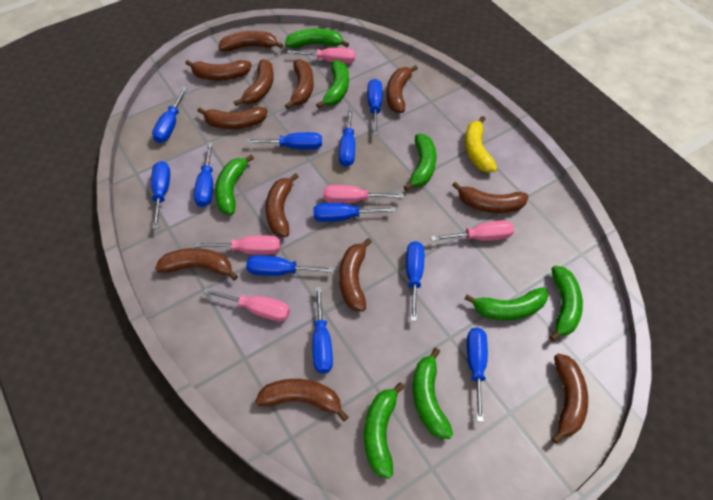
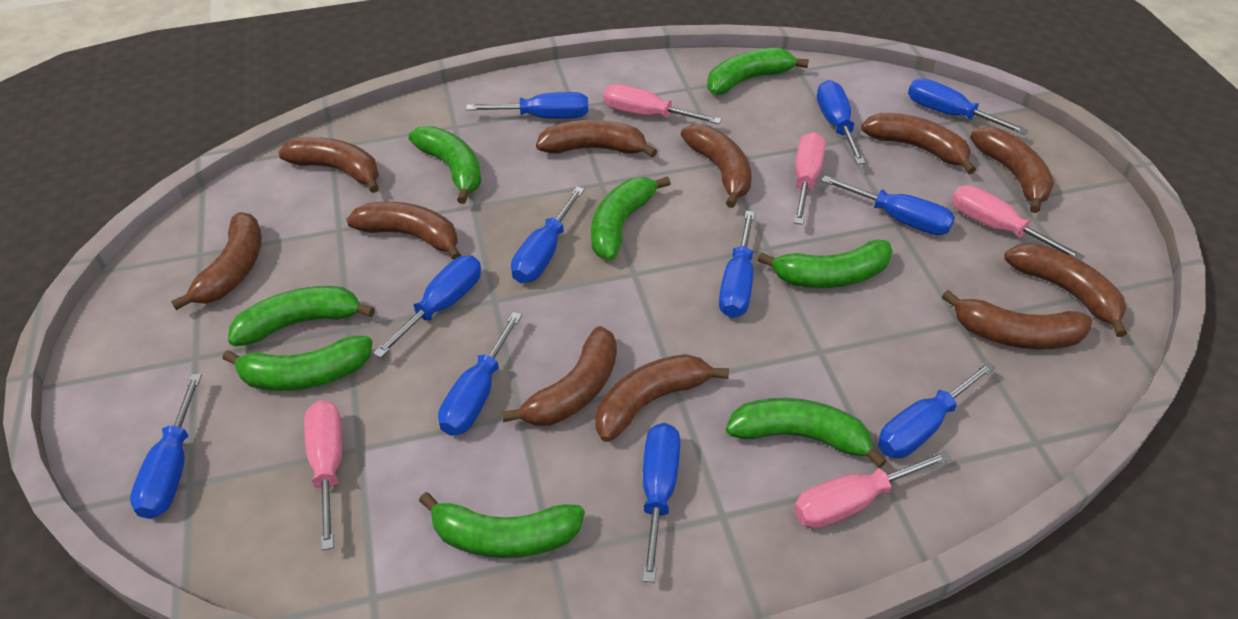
brown banana: 12 -> 11
yellow banana: 1 -> 0

